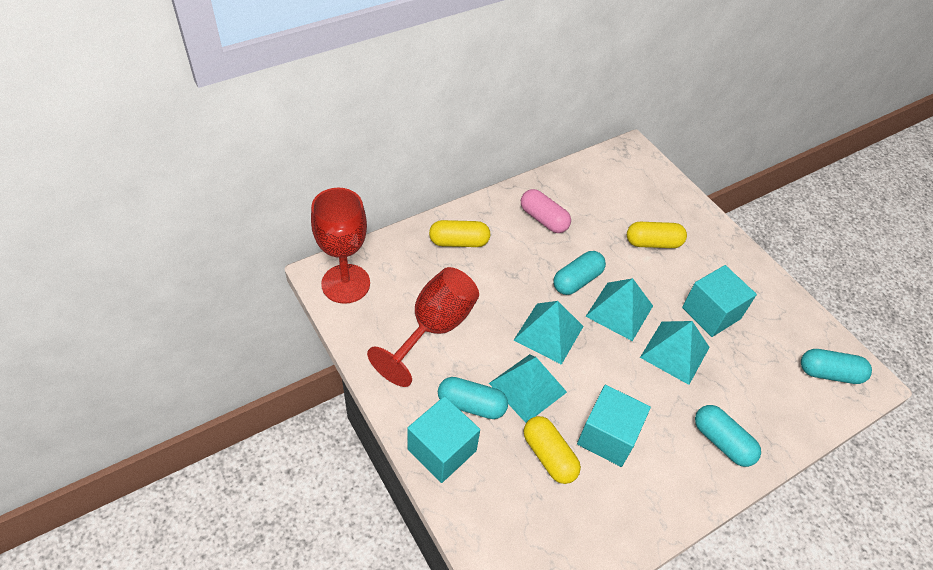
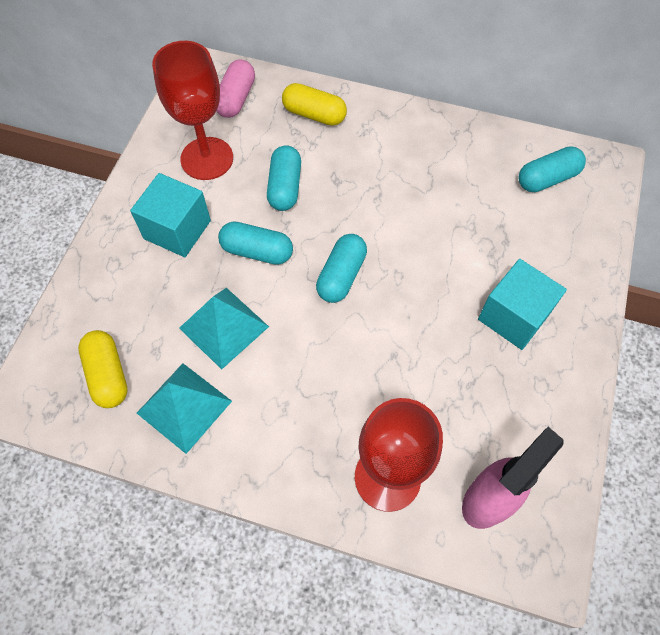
pink spray bottle: 0 -> 1
turquoise cube: 3 -> 2
turquoise pyramid: 4 -> 2
yellow capsule: 3 -> 2

